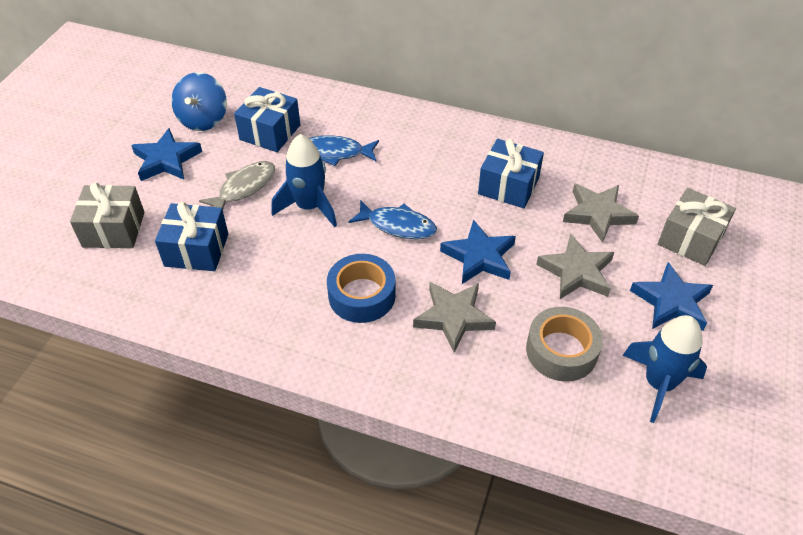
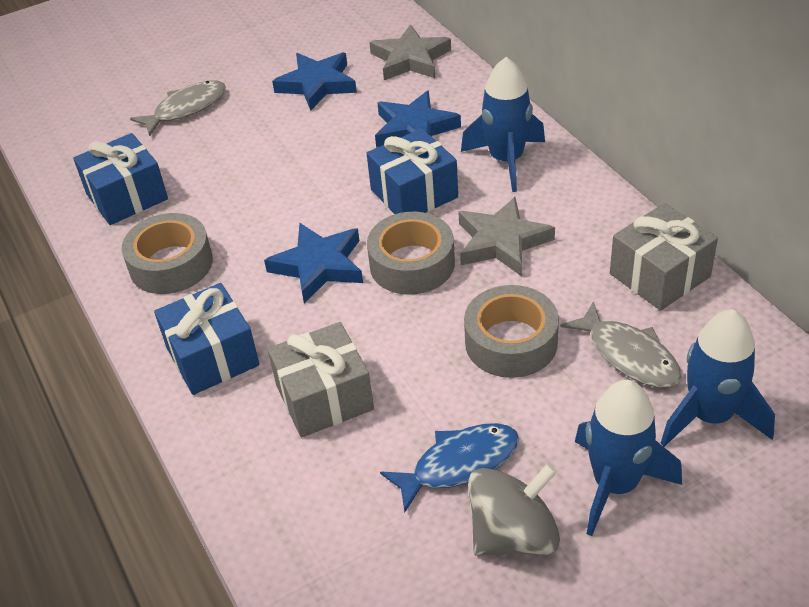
blue fish: 2 -> 1
blue rocket: 2 -> 3
blue spinning top: 1 -> 0
blue tape: 1 -> 0
grey fish: 1 -> 2
grey spinning top: 0 -> 1
grey star: 3 -> 2
grey tape: 1 -> 3

